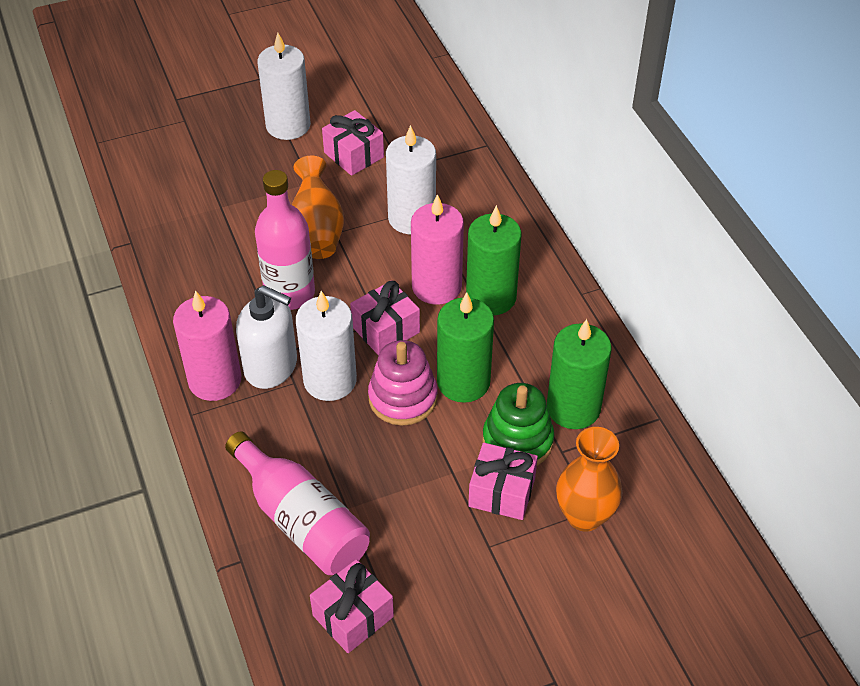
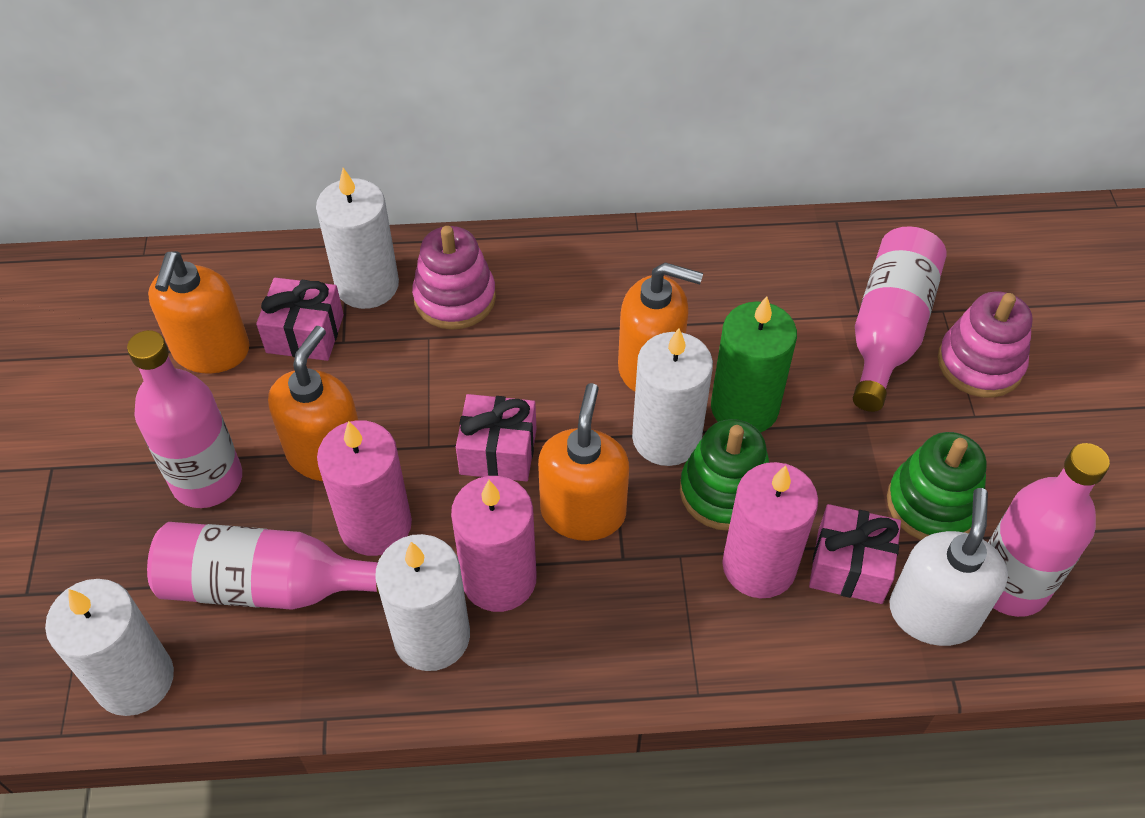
green candle: 3 -> 1
green stacking toy: 1 -> 2
orange soap dispenser: 0 -> 4
orange vase: 2 -> 0
pink bottle: 2 -> 4
pink candle: 2 -> 3
pink gift: 4 -> 3
pink stacking toy: 1 -> 2
white candle: 3 -> 4

